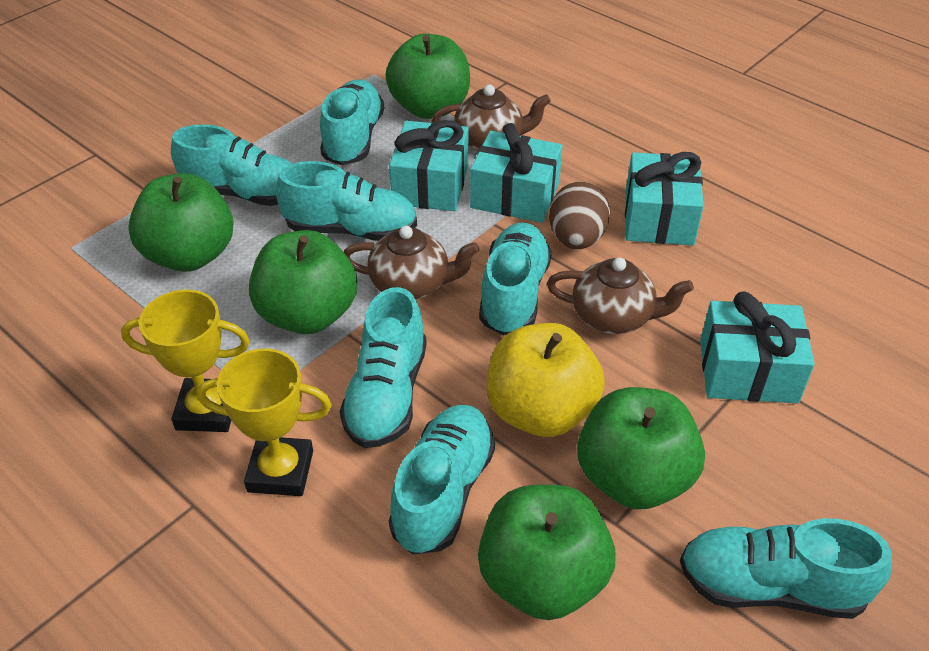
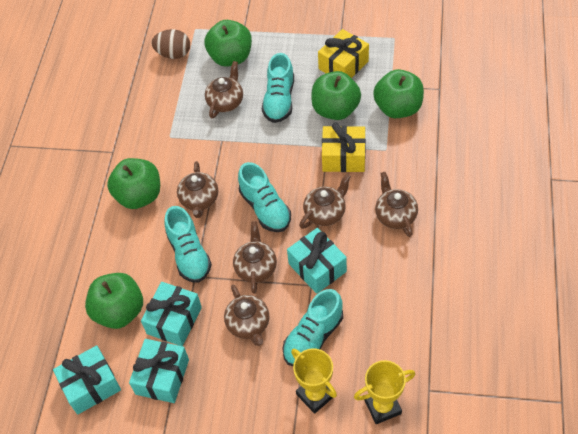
brown teapot: 3 -> 6
turquoise shoe: 7 -> 4
yellow apple: 1 -> 0
yellow gift: 0 -> 2

